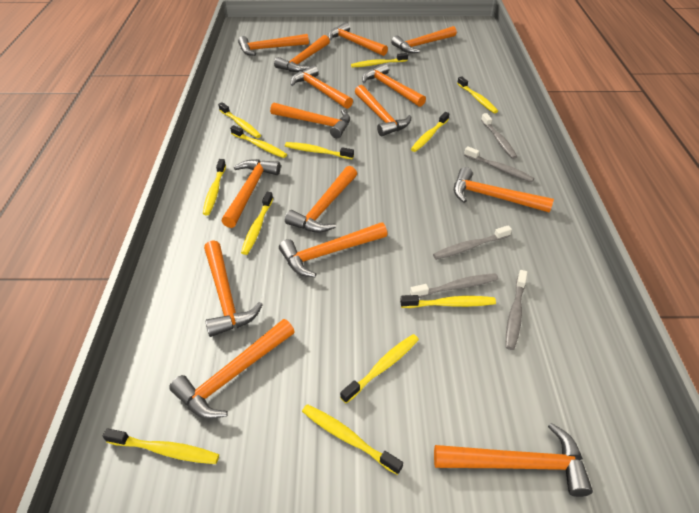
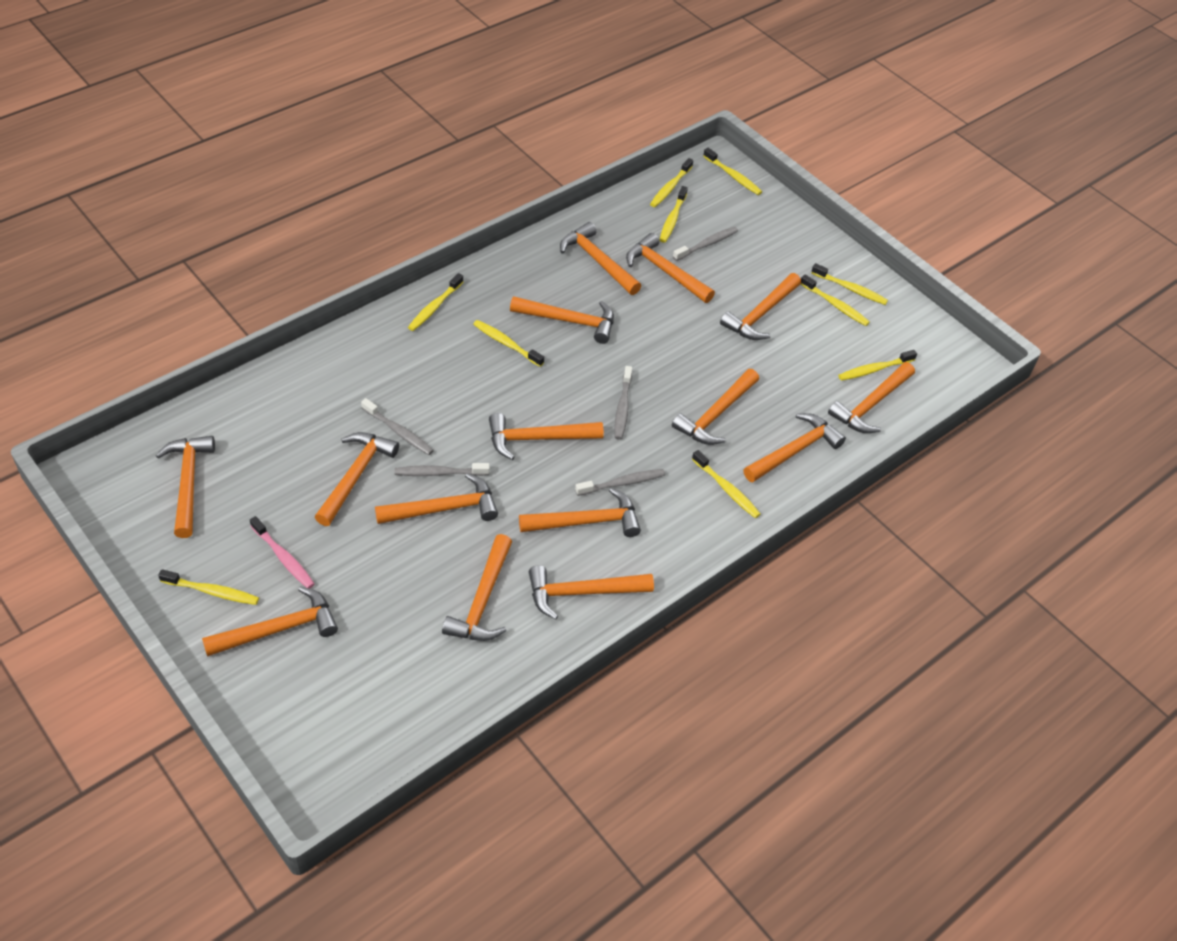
pink toothbrush: 0 -> 1
yellow toothbrush: 12 -> 10

